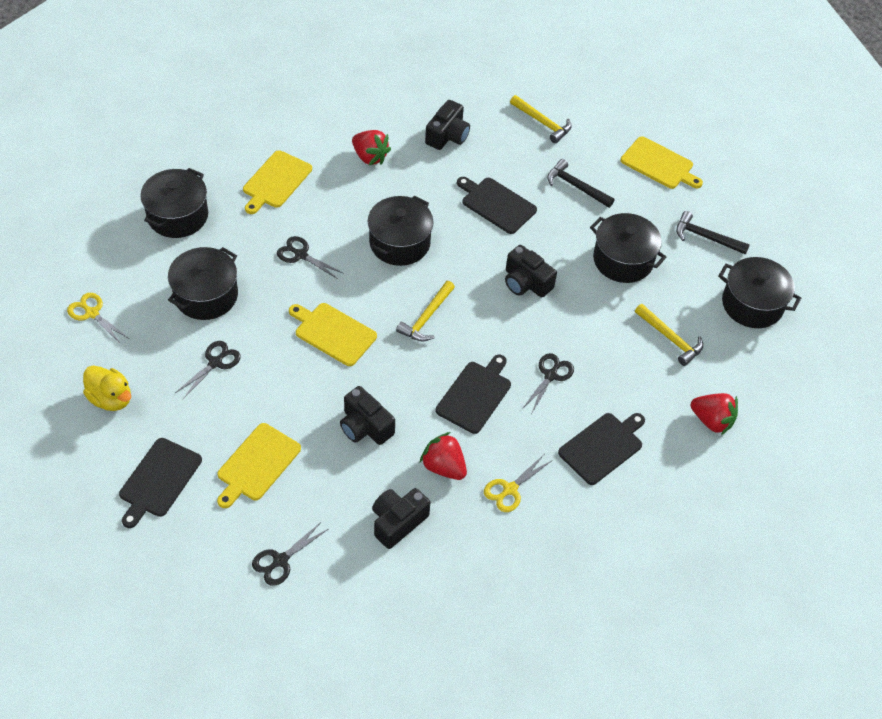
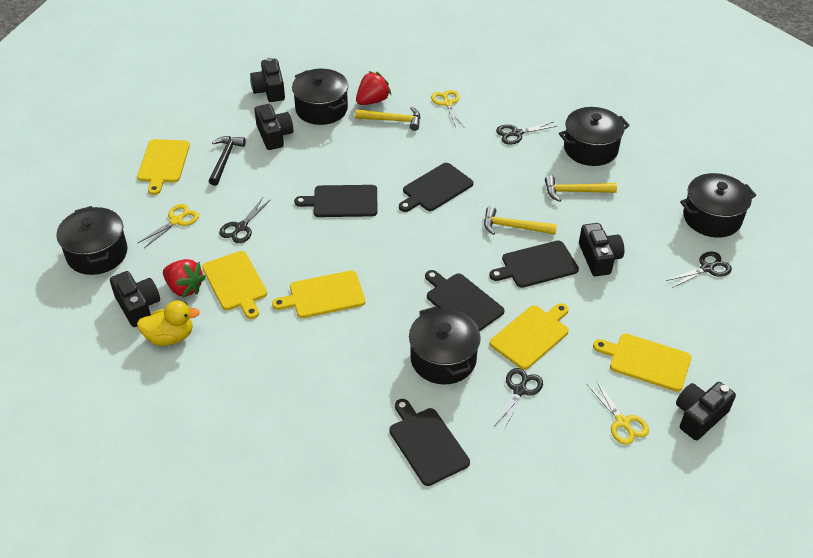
black camera: 4 -> 5
black cutting board: 4 -> 5
black hammer: 2 -> 1
red strawberry: 3 -> 2
yellow cutting board: 4 -> 5
yellow scissors: 2 -> 3

